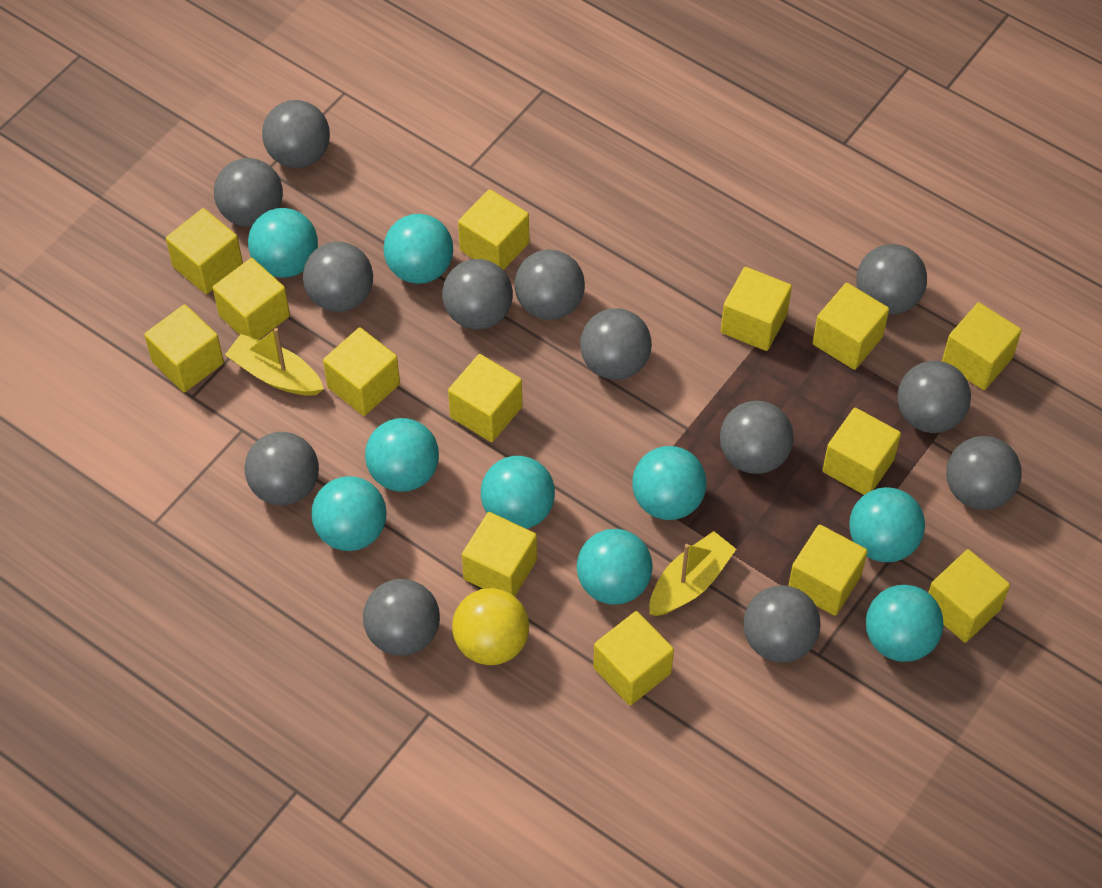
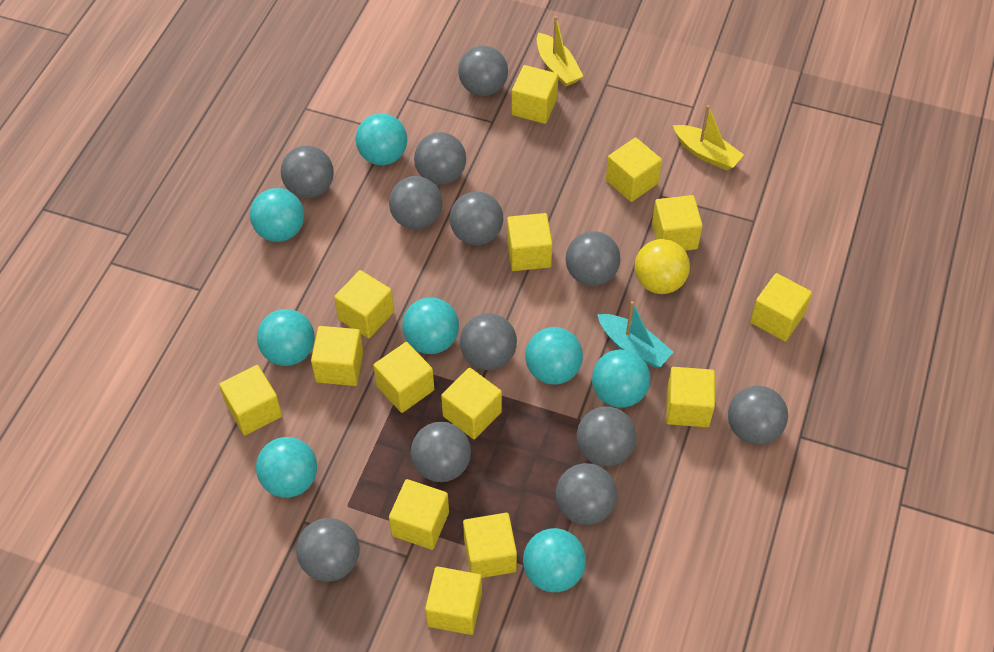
grey ball: 13 -> 12
turquoise ball: 9 -> 8
turquoise boat: 0 -> 1

